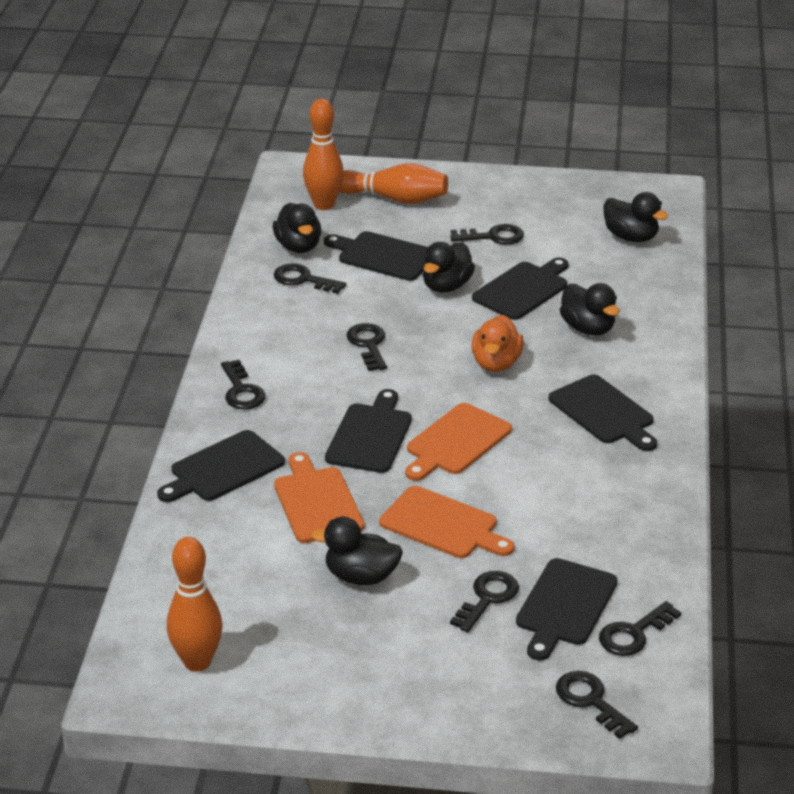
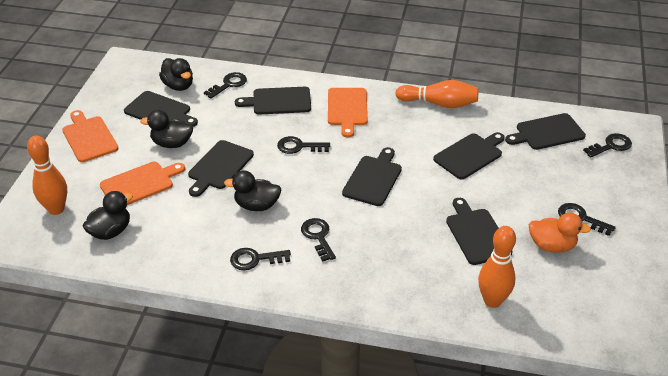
black cutting board: 6 -> 7
black duck: 5 -> 4
black key: 7 -> 6

